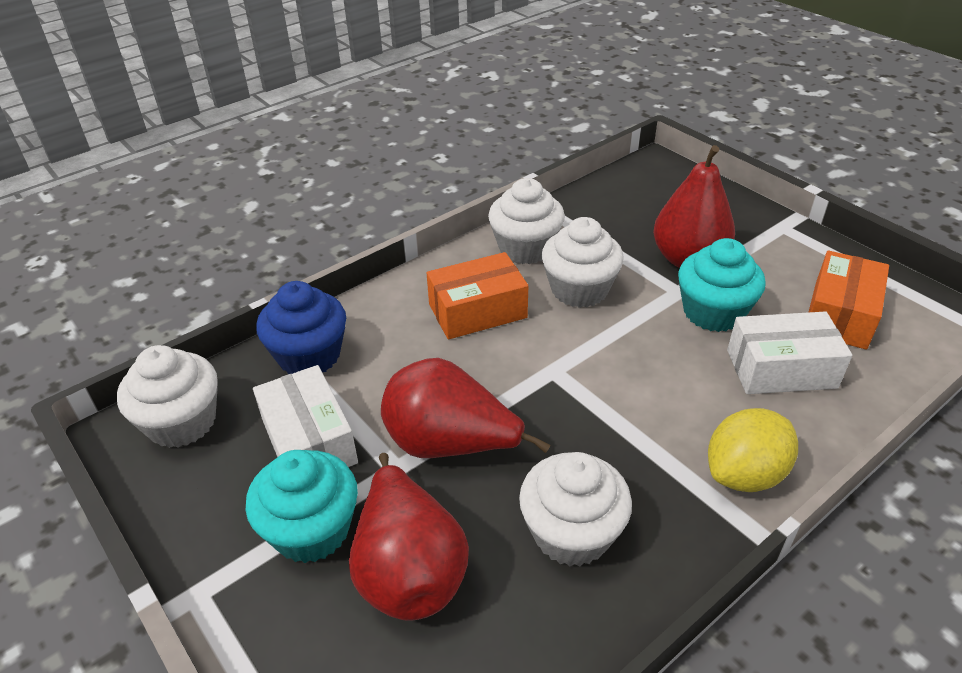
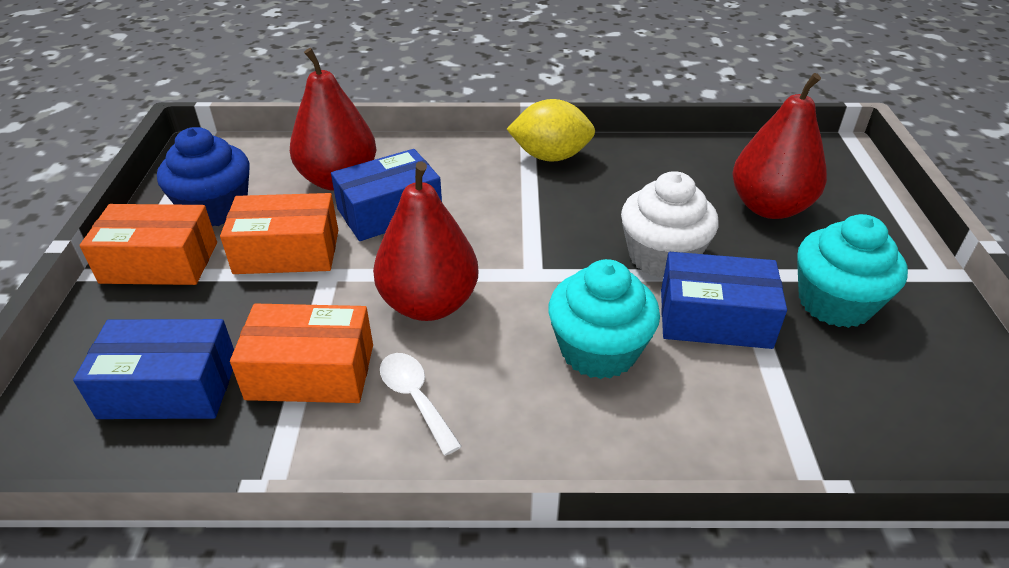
blue box: 0 -> 3
orange box: 2 -> 3
white box: 2 -> 0
white cupcake: 4 -> 1
white spoon: 0 -> 1

